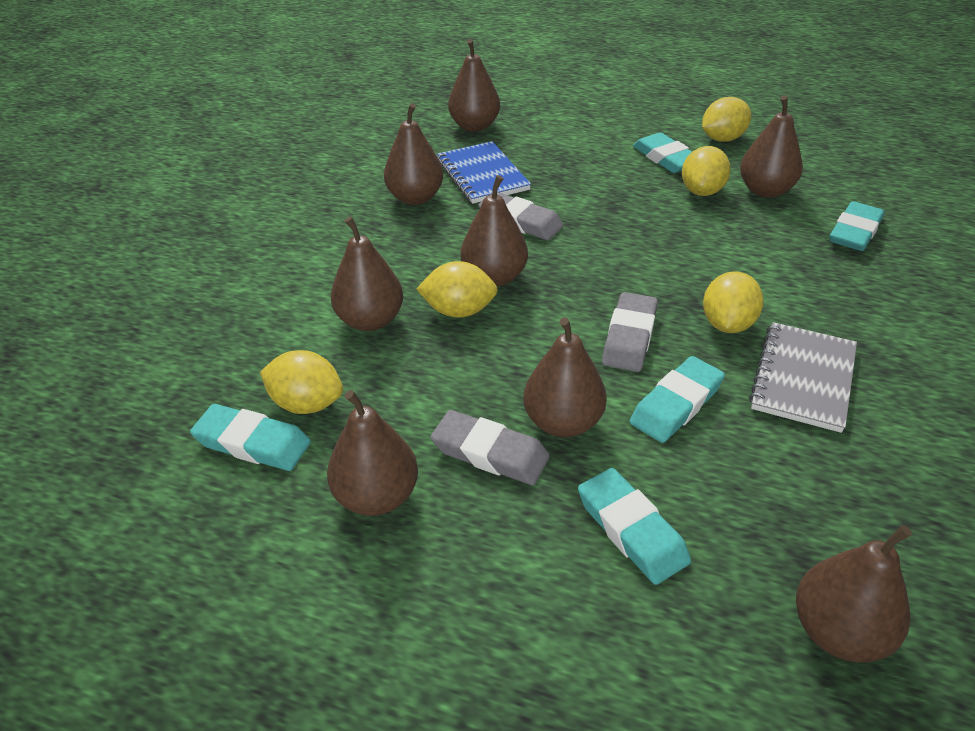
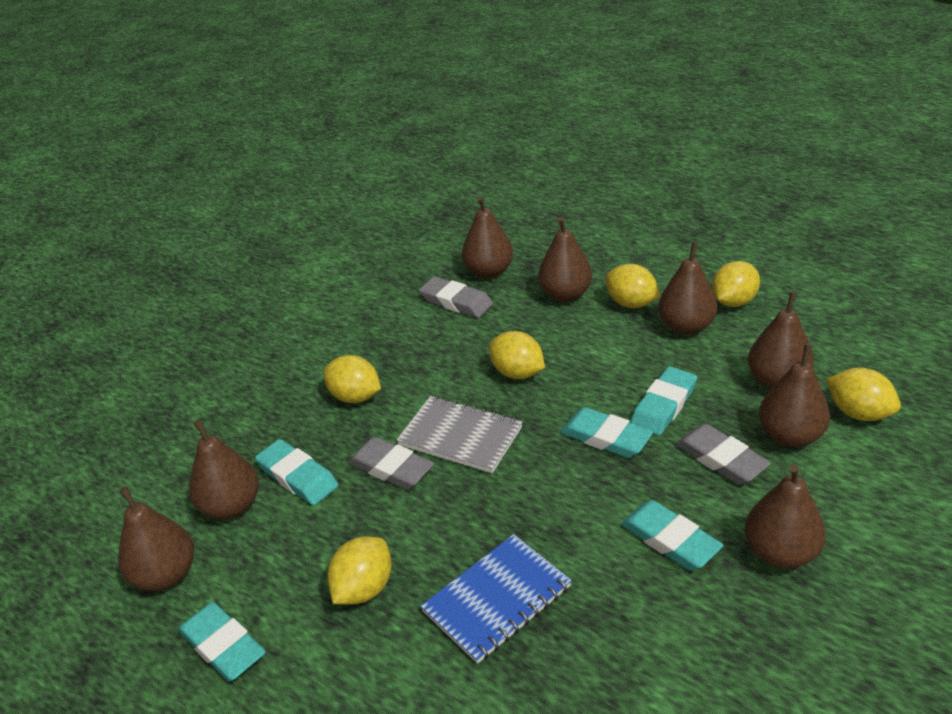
yellow lemon: 5 -> 6

